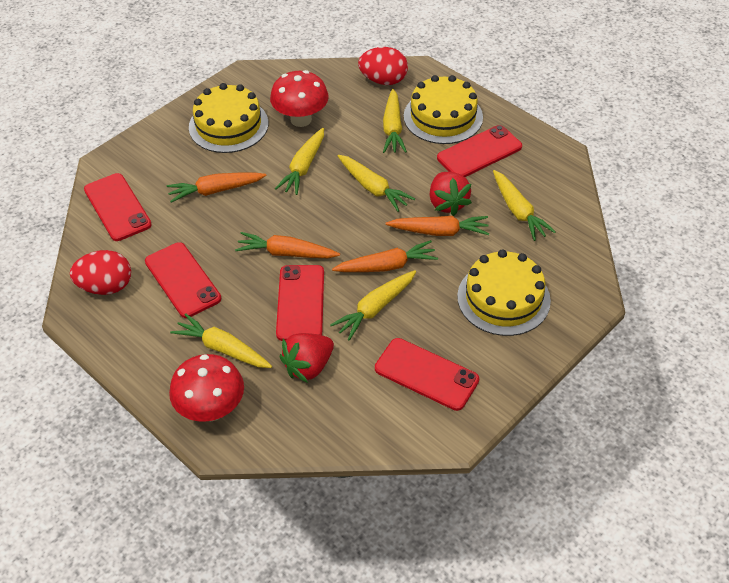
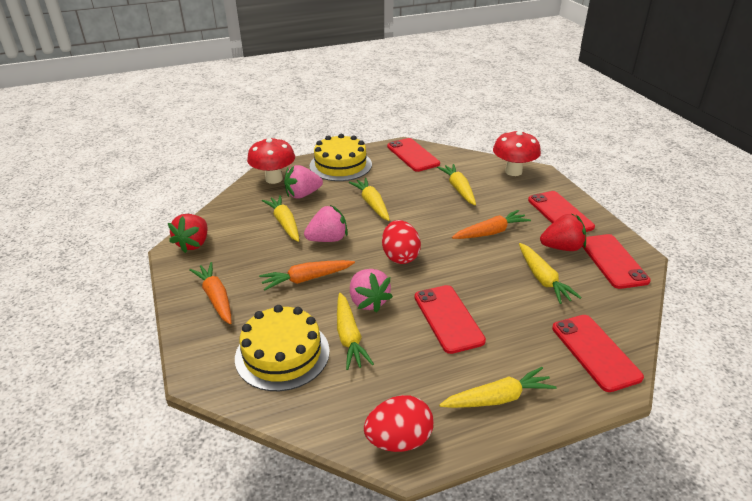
orange carrot: 4 -> 3
pink strawberry: 0 -> 3
yellow cake: 3 -> 2

